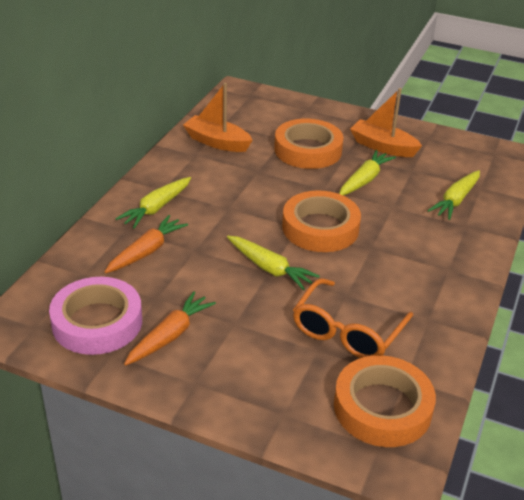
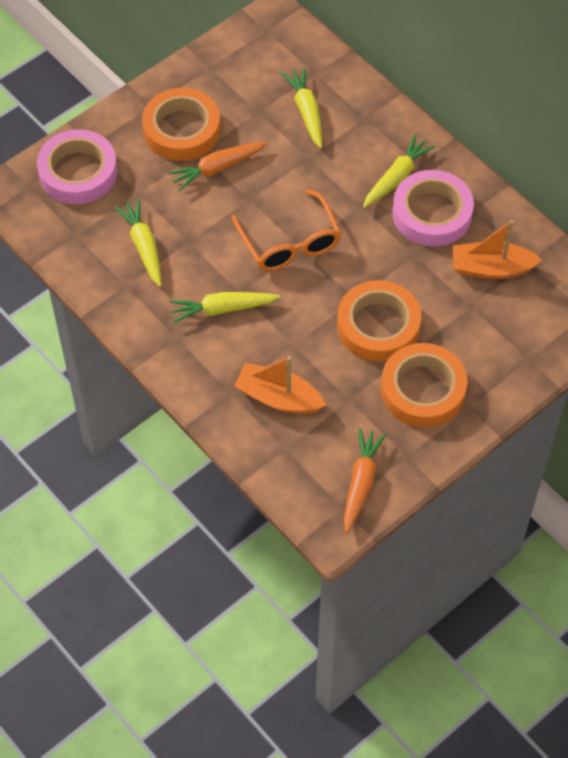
pink tape: 1 -> 2

